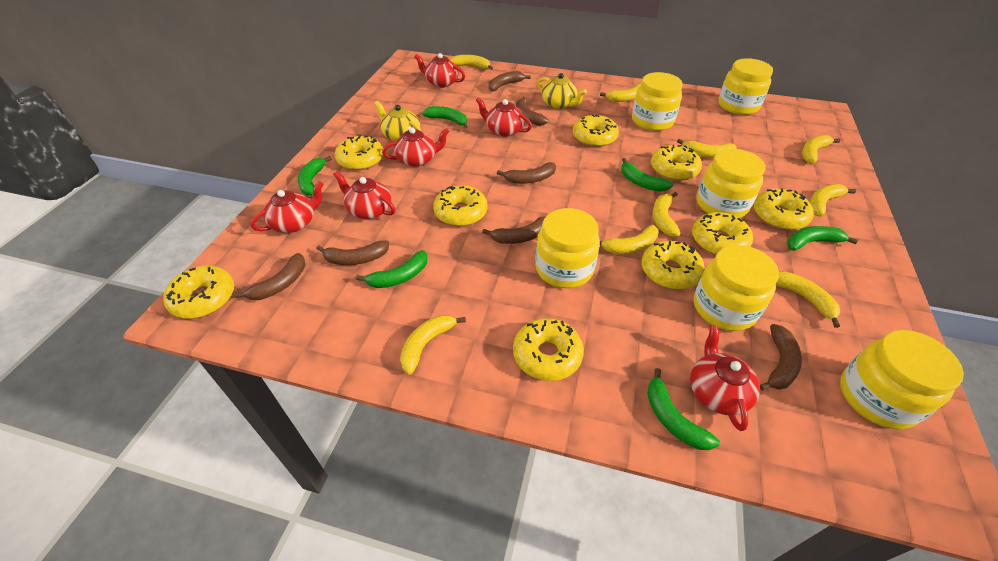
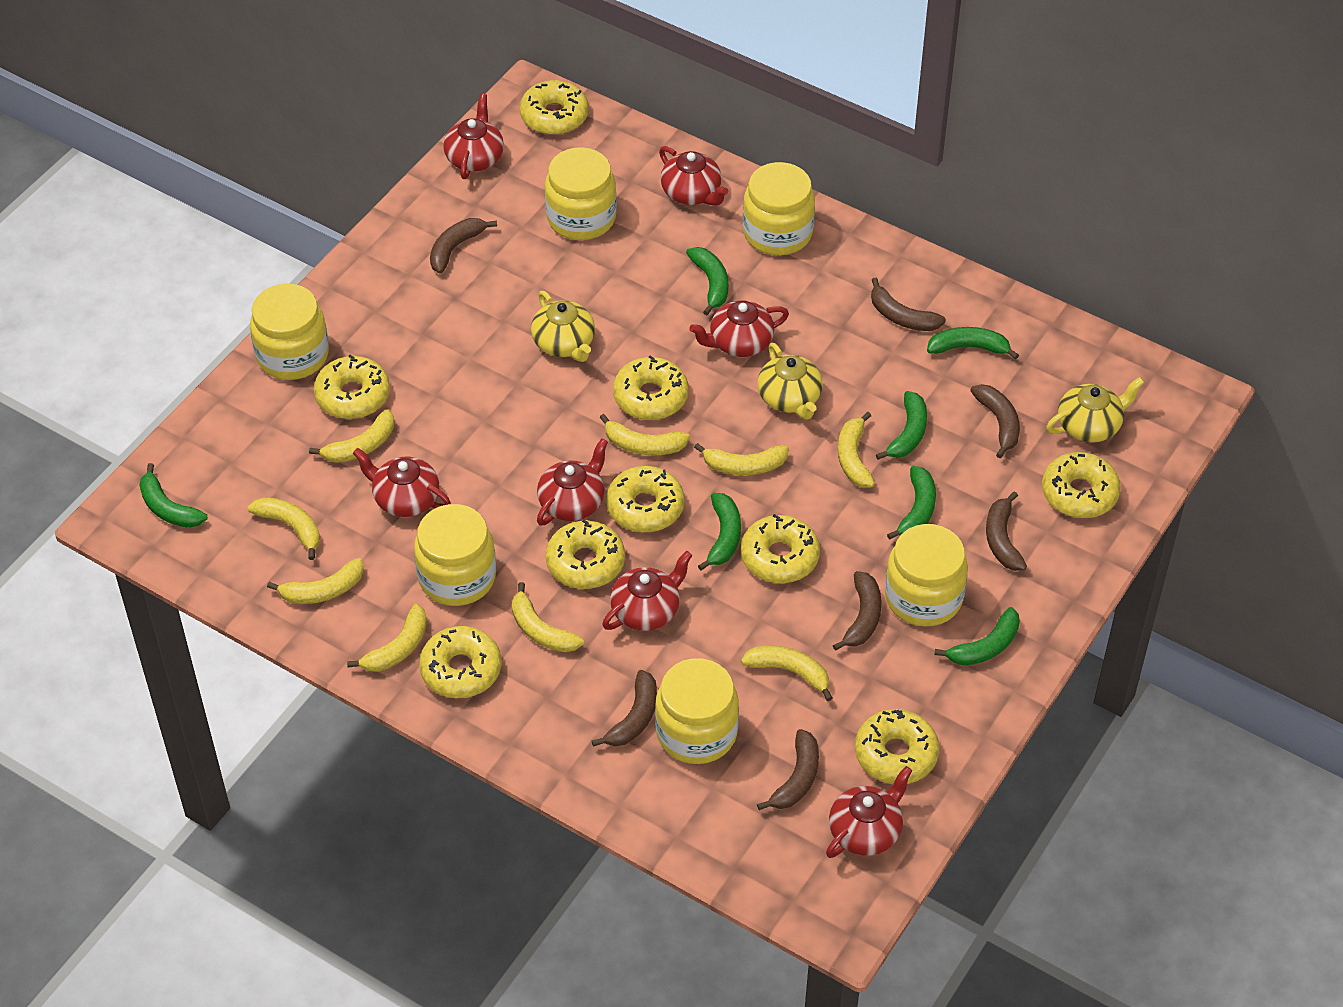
green banana: 6 -> 7
red teapot: 6 -> 7
yellow teapot: 2 -> 3

